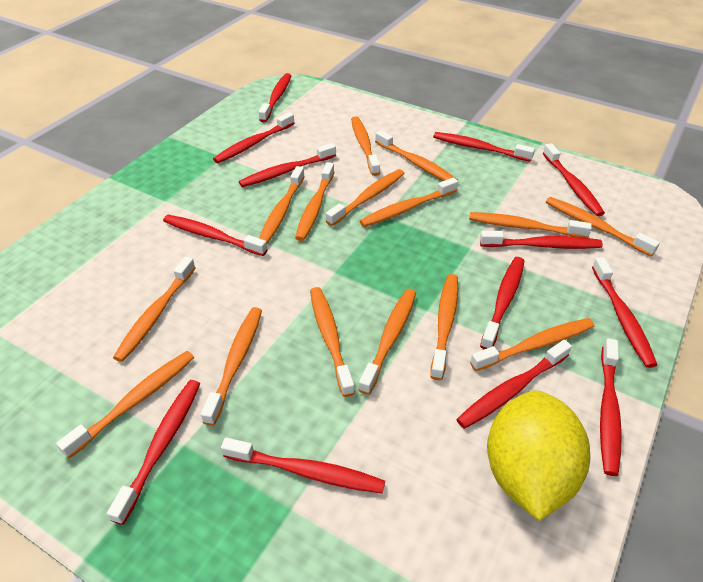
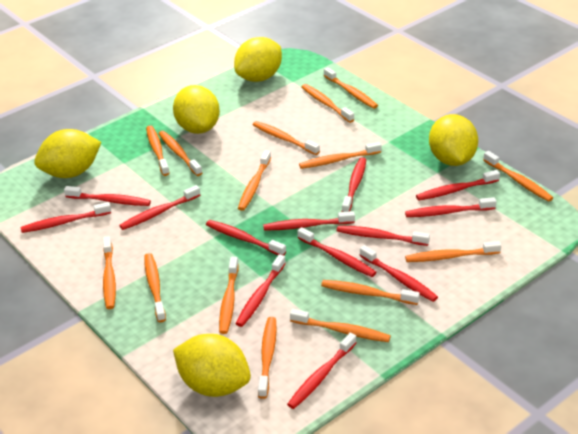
yellow lemon: 1 -> 5

